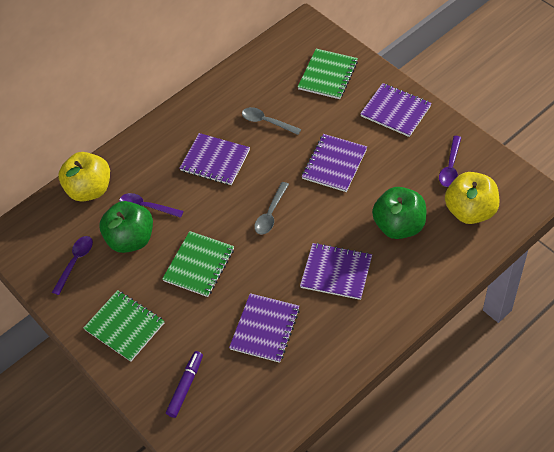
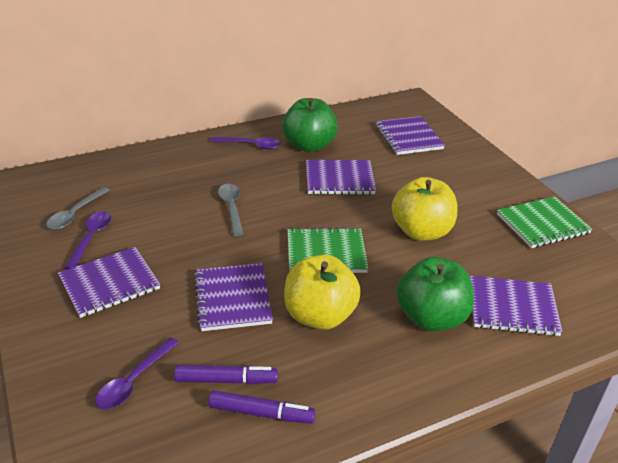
green notebook: 3 -> 2
purple marker: 1 -> 2

